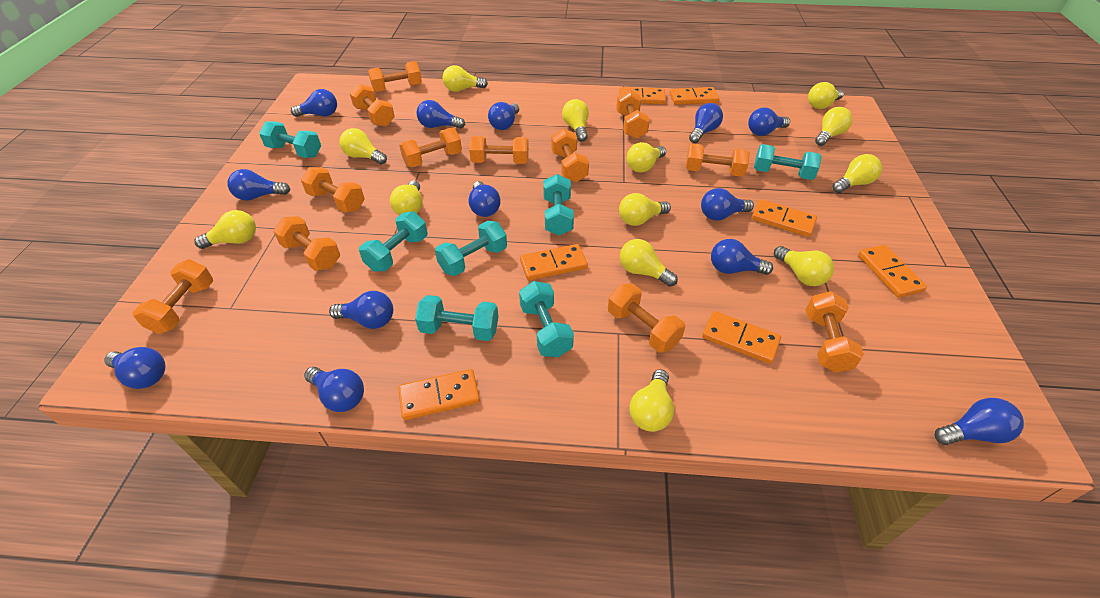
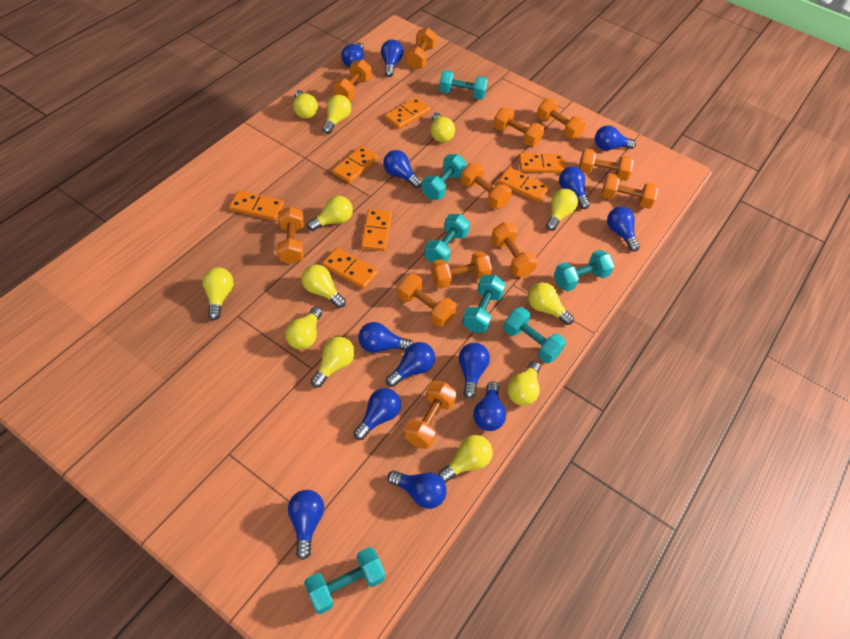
yellow light bulb: 13 -> 12

